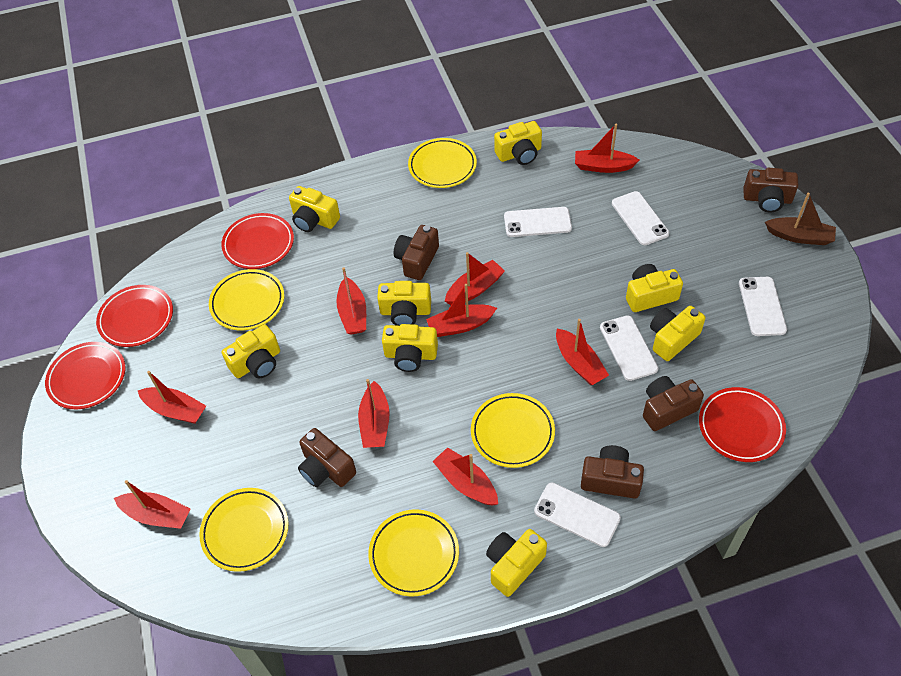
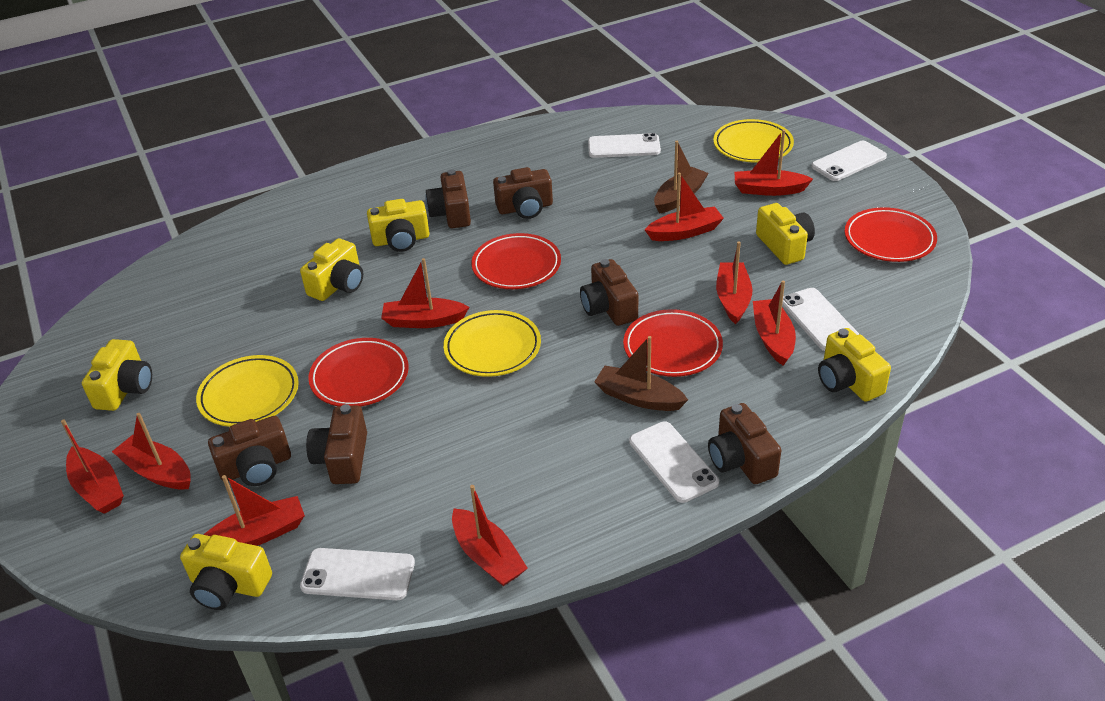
brown boat: 1 -> 2
brown camera: 5 -> 6
yellow camera: 8 -> 6
yellow plate: 5 -> 3

